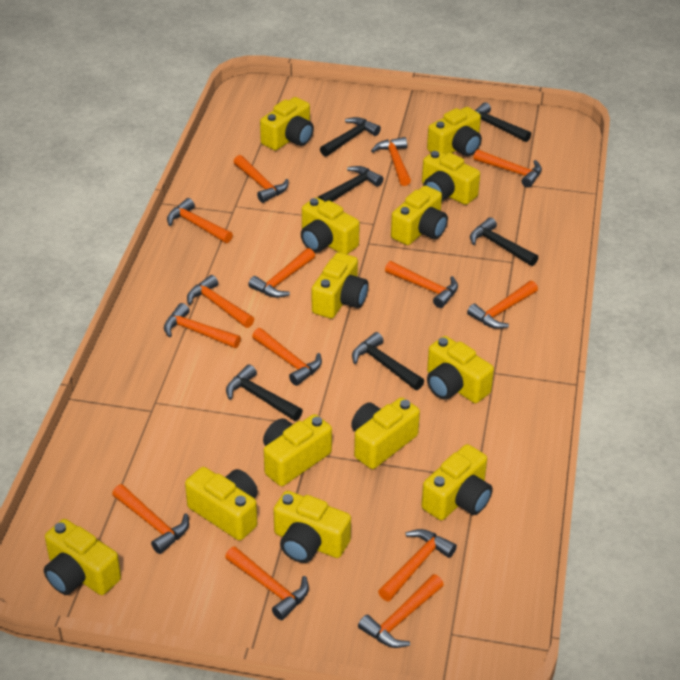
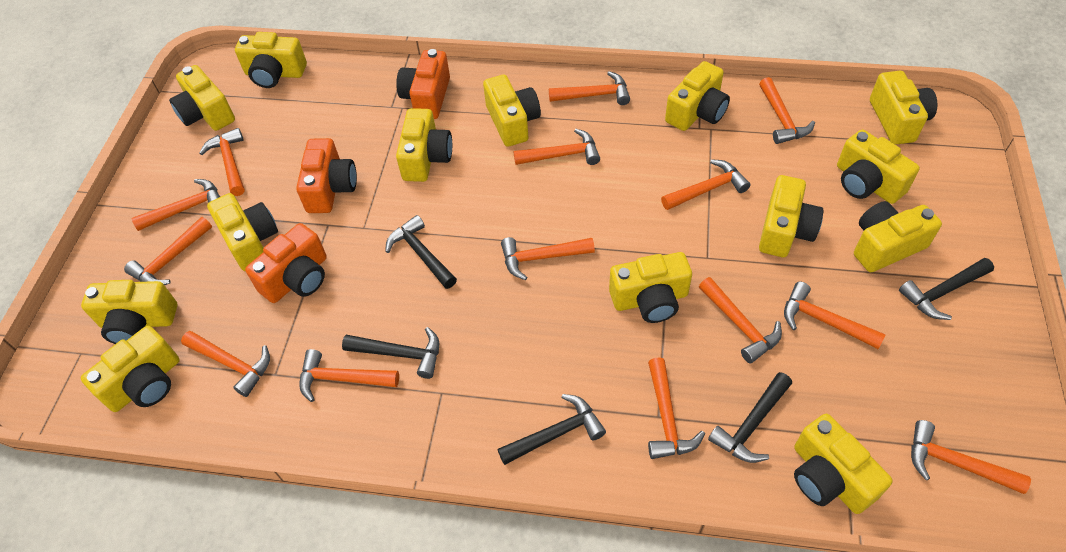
black hammer: 6 -> 5
orange camera: 0 -> 3
yellow camera: 13 -> 14

